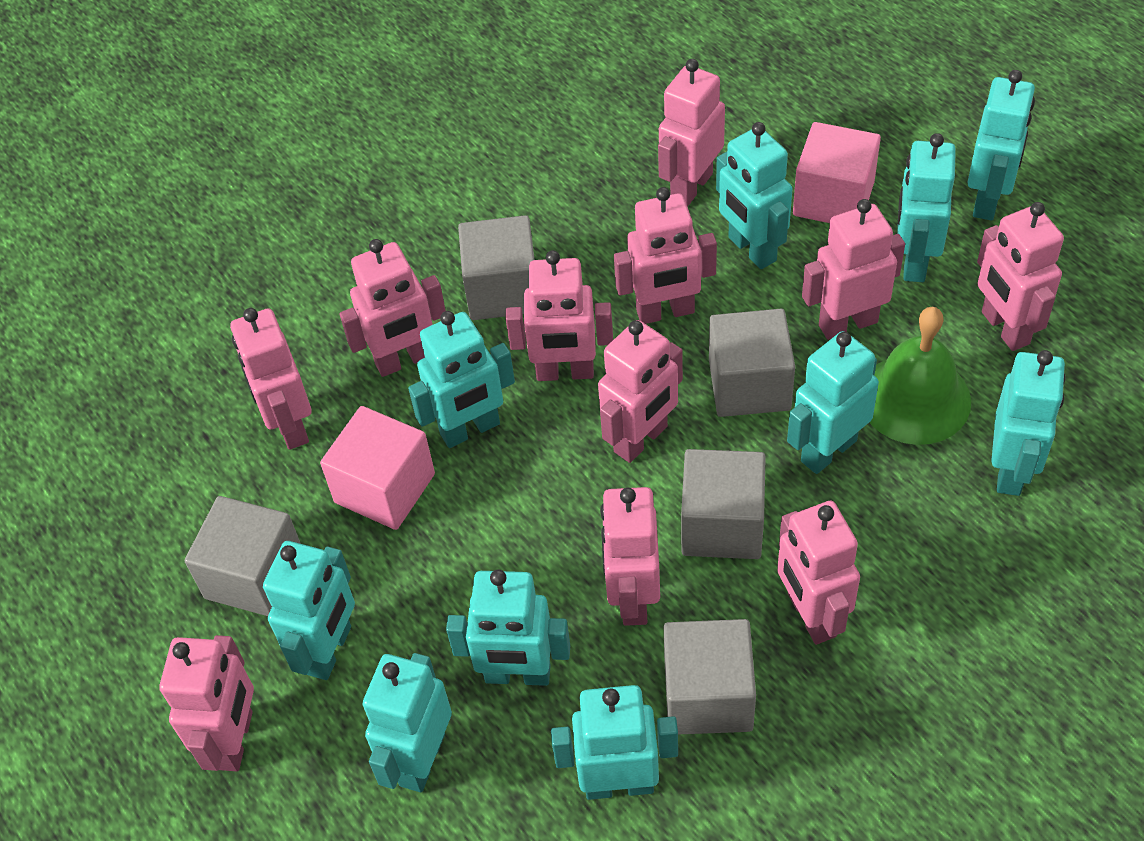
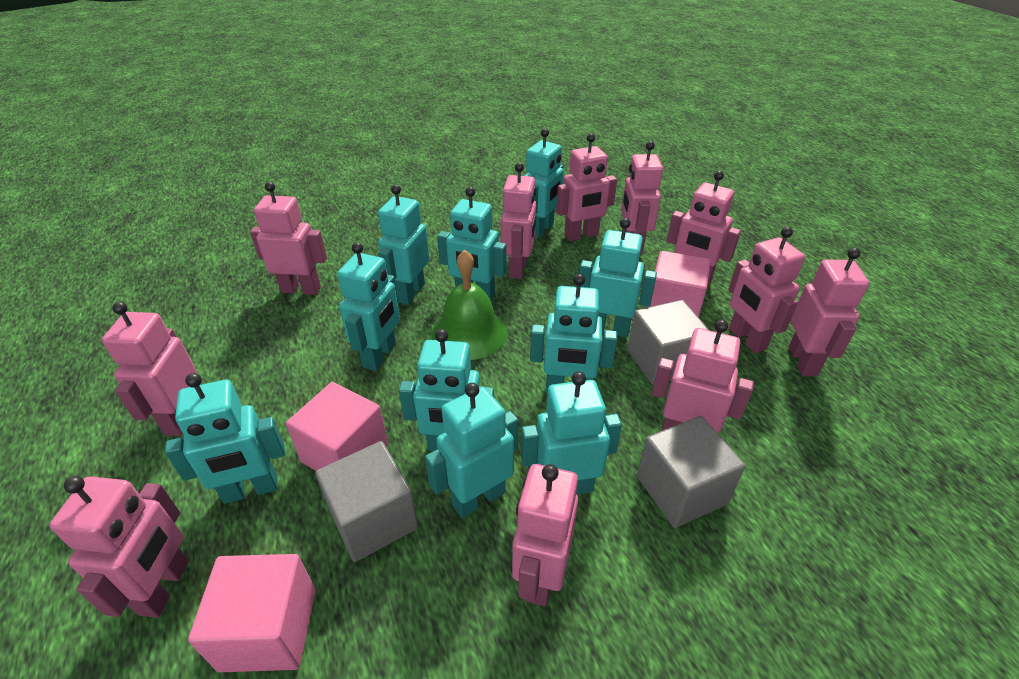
grey cube: 5 -> 3
pink cube: 2 -> 3

